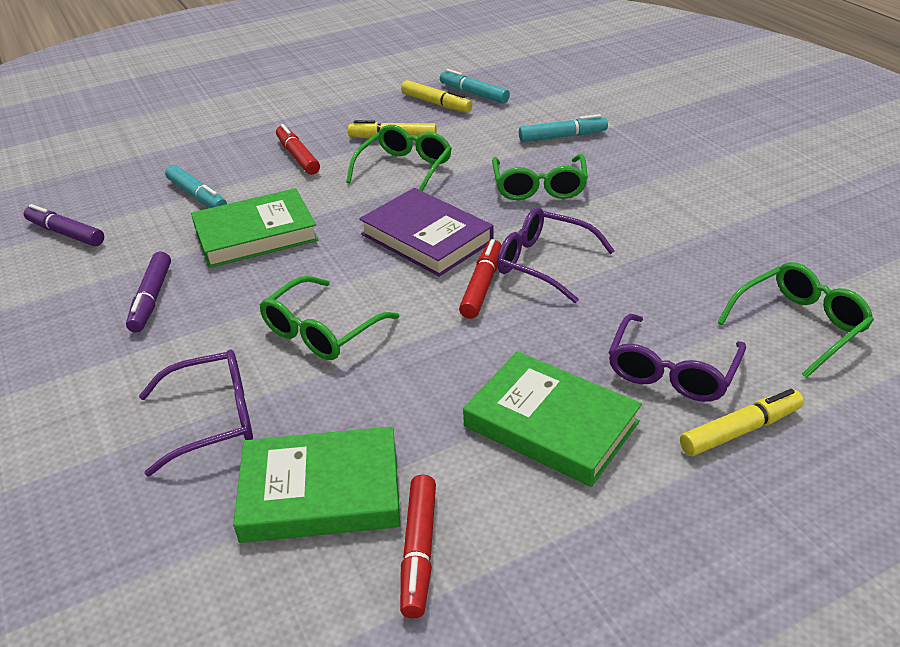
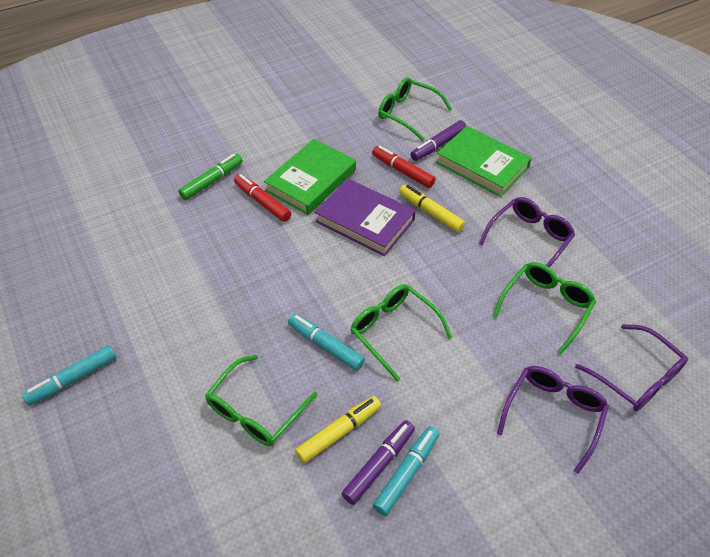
green book: 3 -> 2
green marker: 0 -> 1
red marker: 3 -> 2
yellow marker: 3 -> 2

